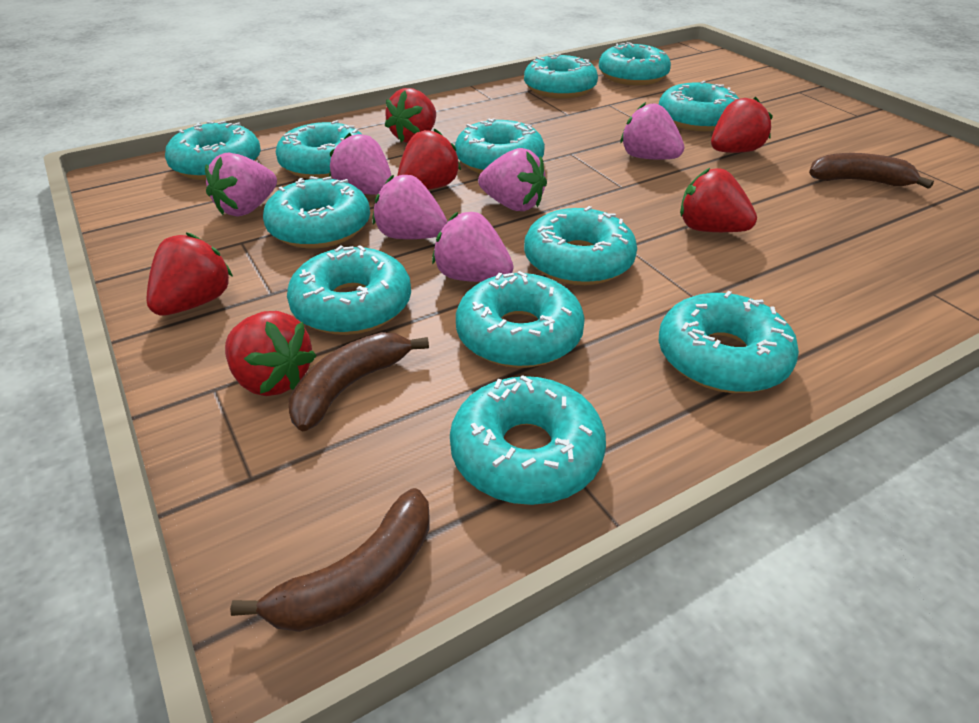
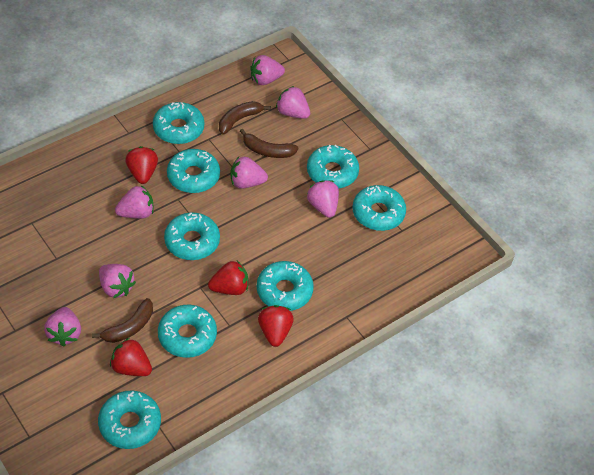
pink strawberry: 6 -> 7
red strawberry: 6 -> 4
turquoise donut: 12 -> 8

